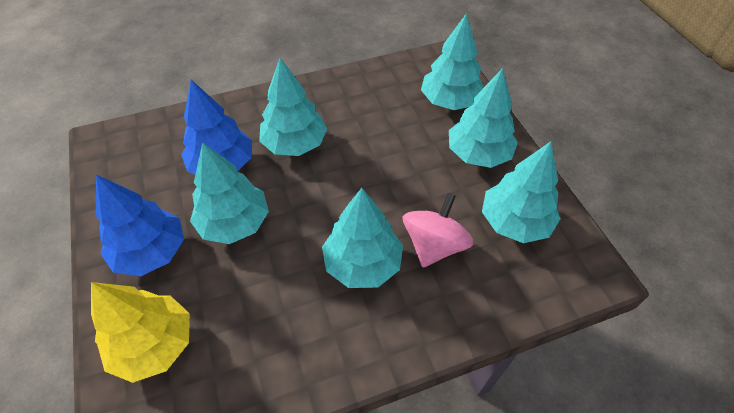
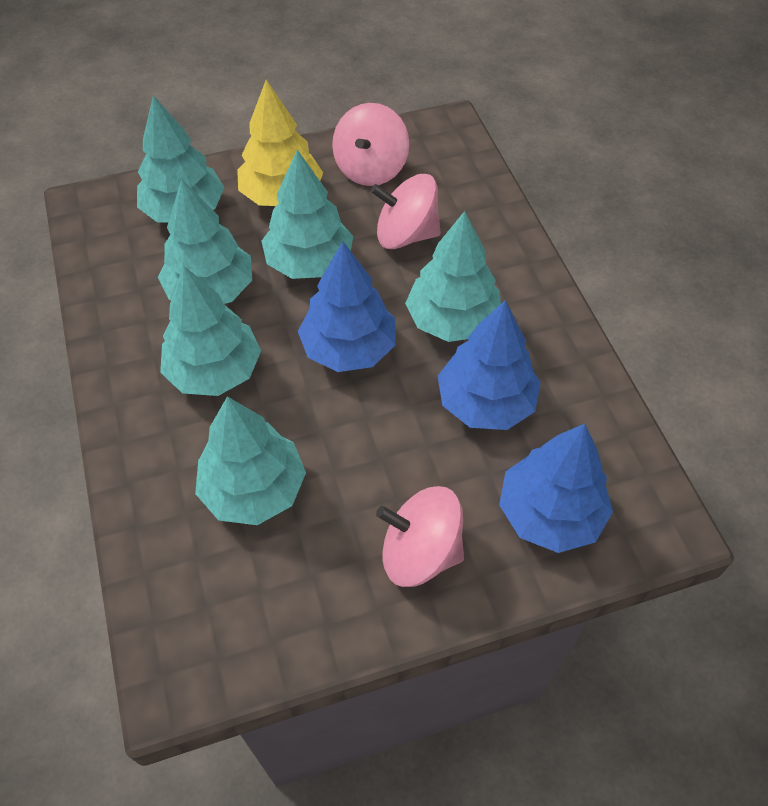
blue tree: 2 -> 3
pink spinning top: 1 -> 3

